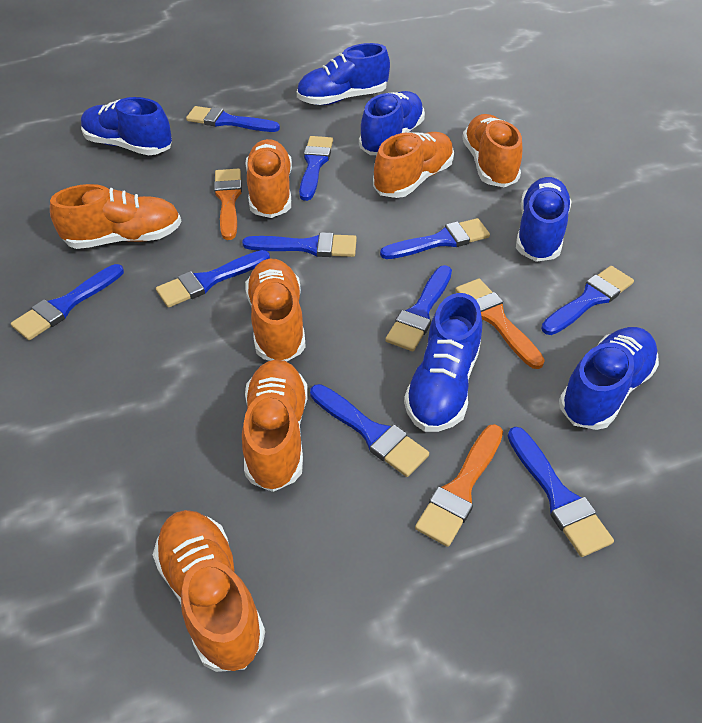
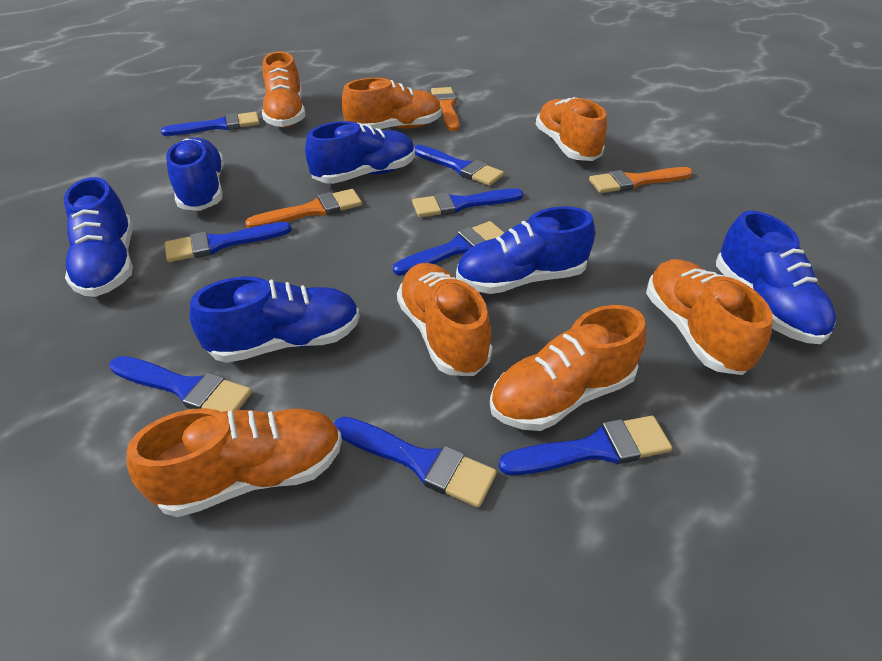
blue brush: 10 -> 8

